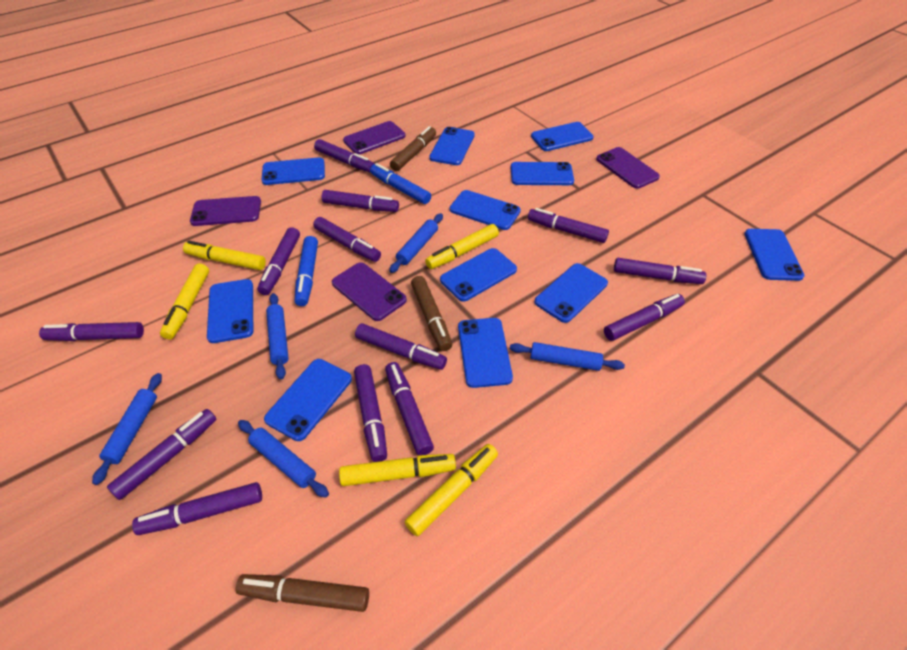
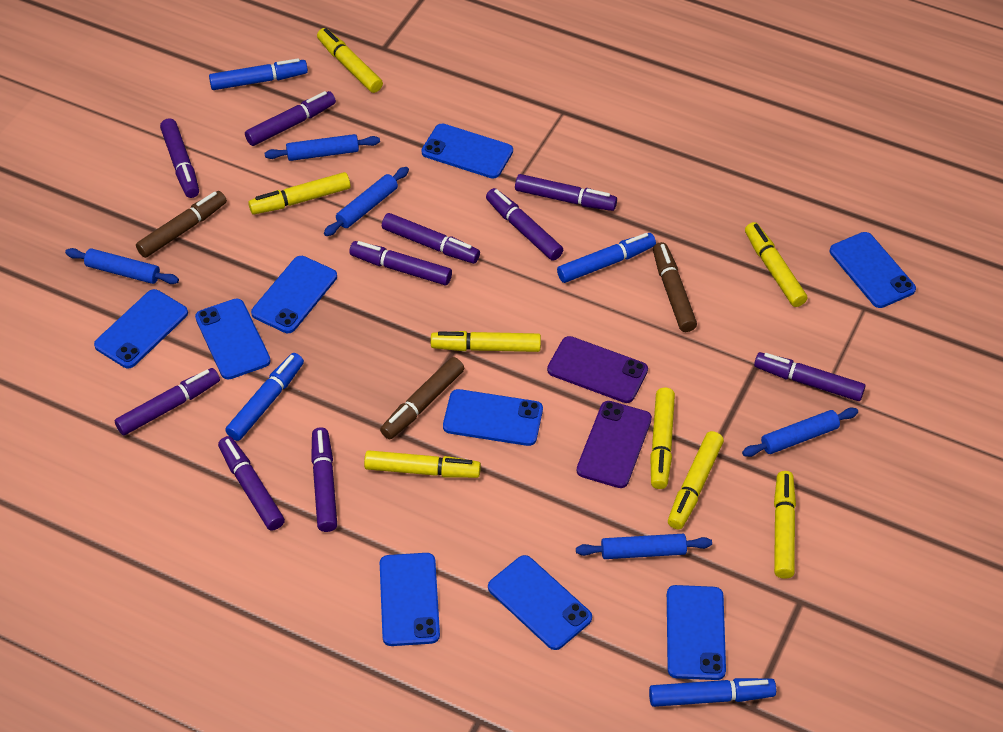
blue marker: 2 -> 4
blue phone: 11 -> 9
purple marker: 13 -> 10
purple phone: 4 -> 2
yellow marker: 5 -> 8

